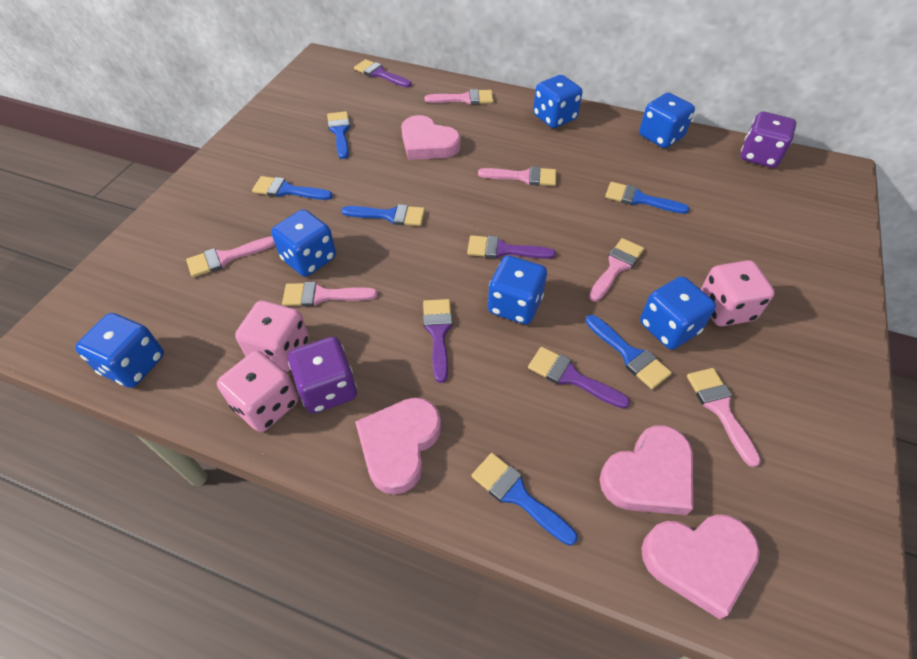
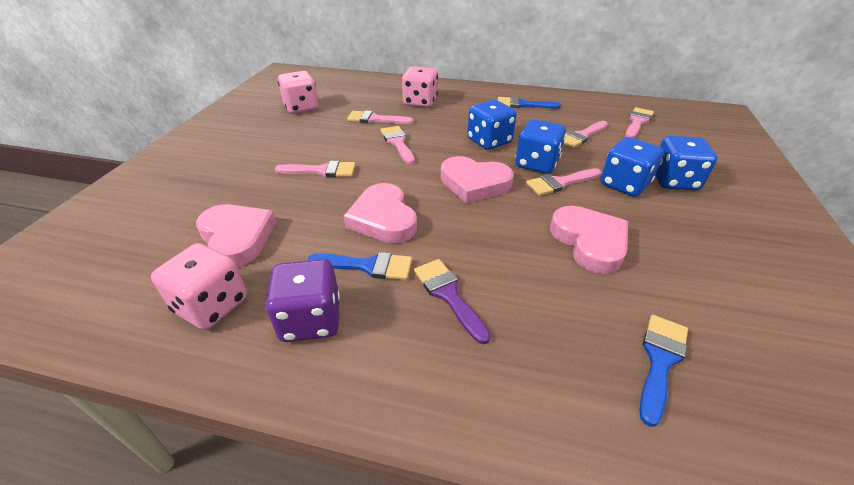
blue brush: 6 -> 3
blue dice: 6 -> 4
purple brush: 4 -> 1
purple dice: 2 -> 1

